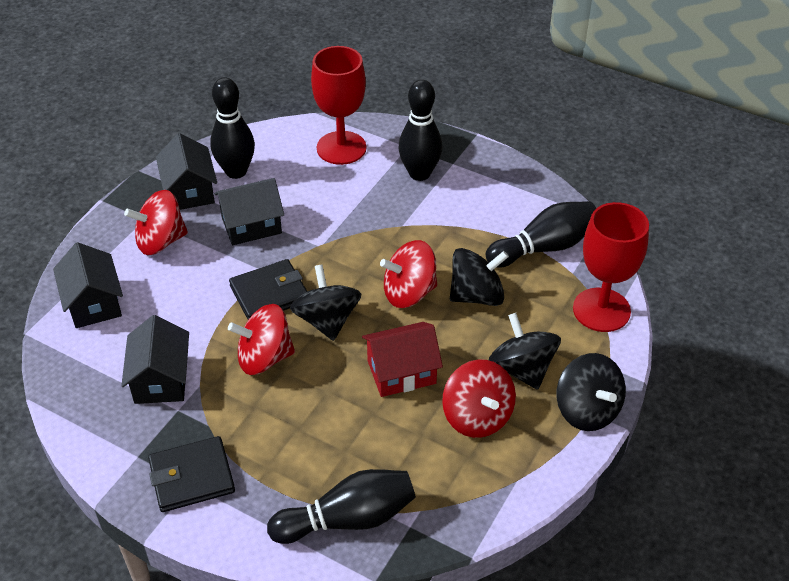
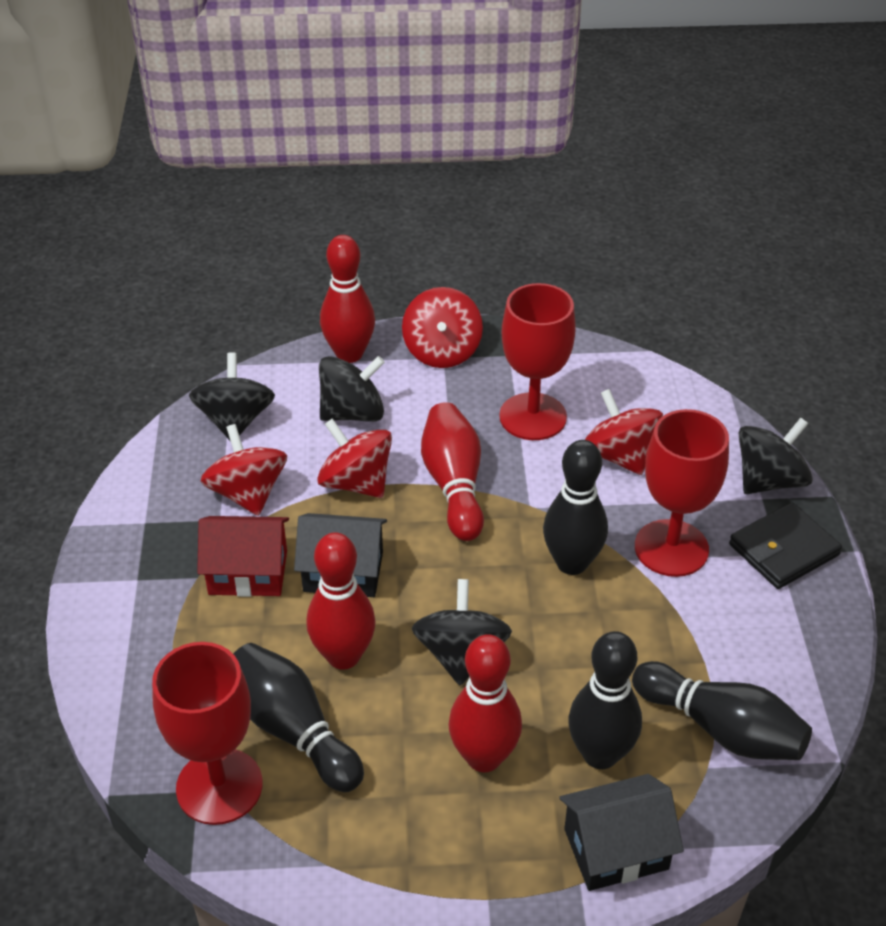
black house: 4 -> 2
black wallet: 2 -> 1
red bowling pin: 0 -> 4
red goblet: 2 -> 3

